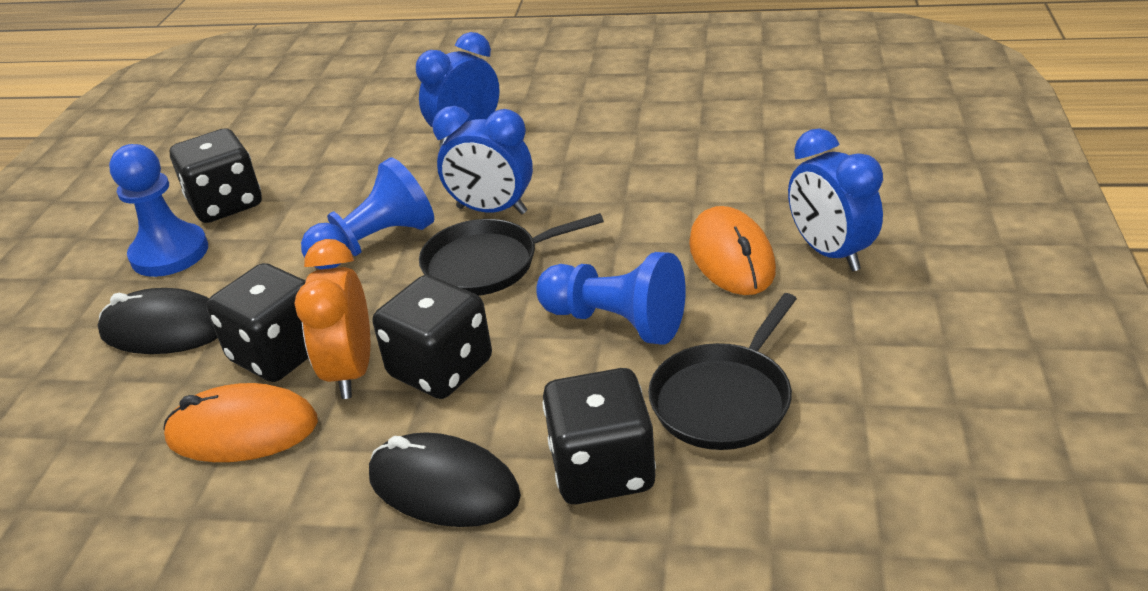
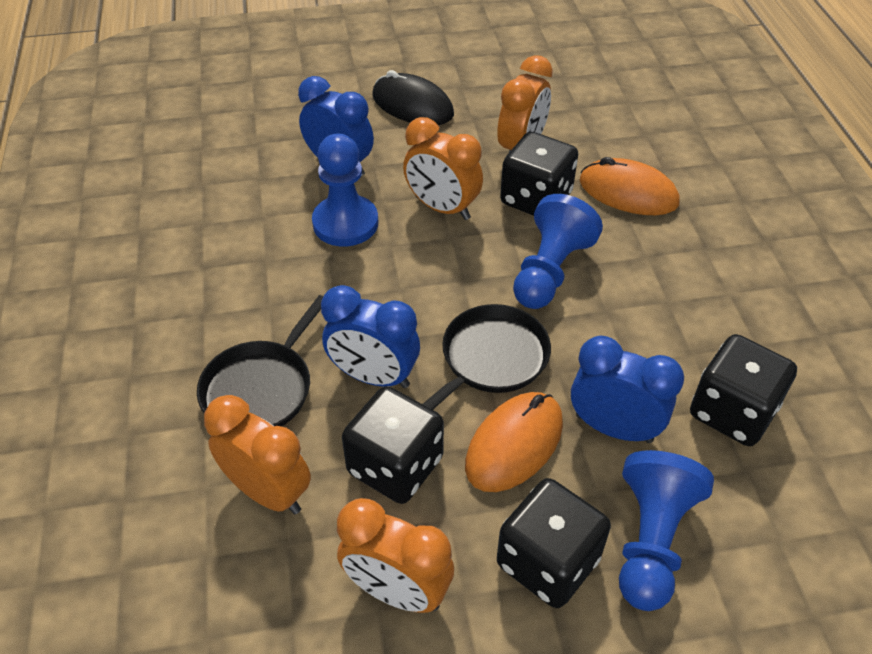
black mouse: 2 -> 1
orange clock: 1 -> 4

